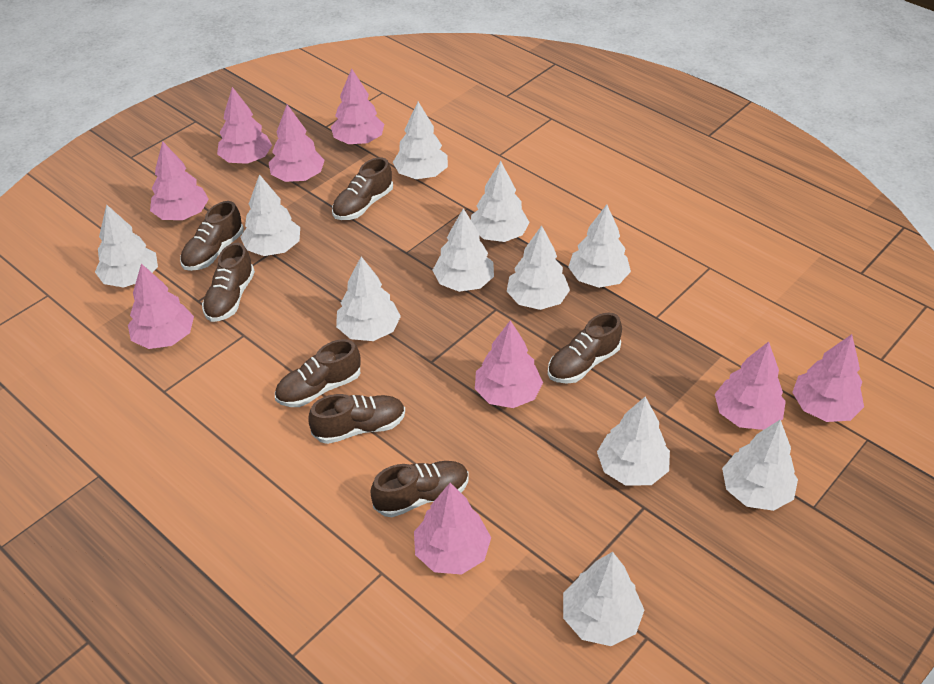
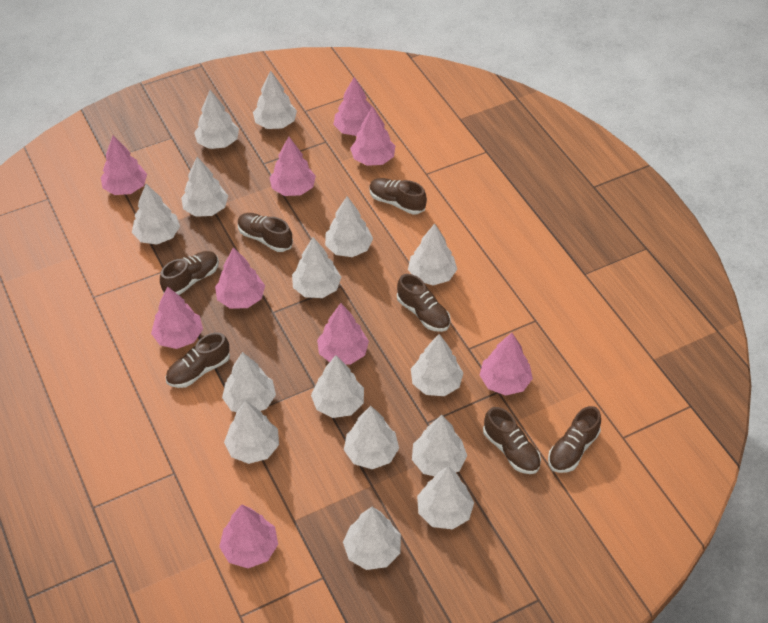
white tree: 11 -> 15

